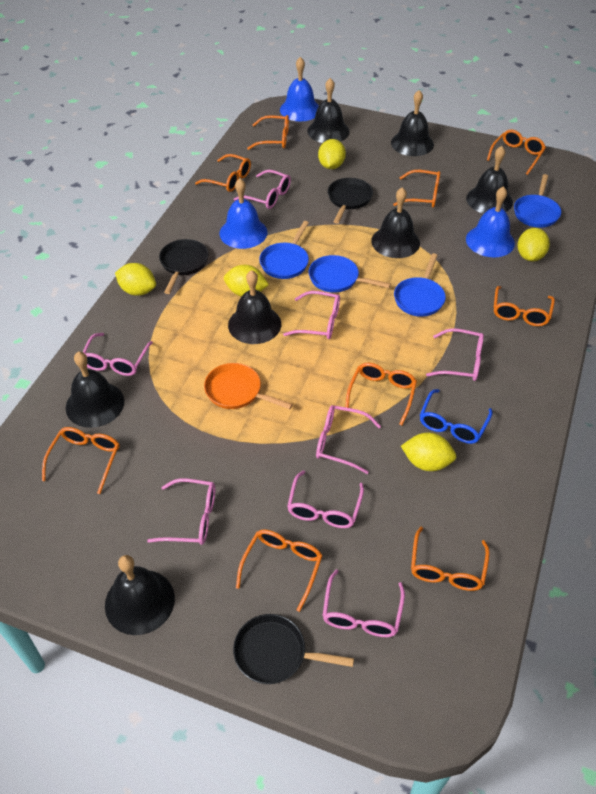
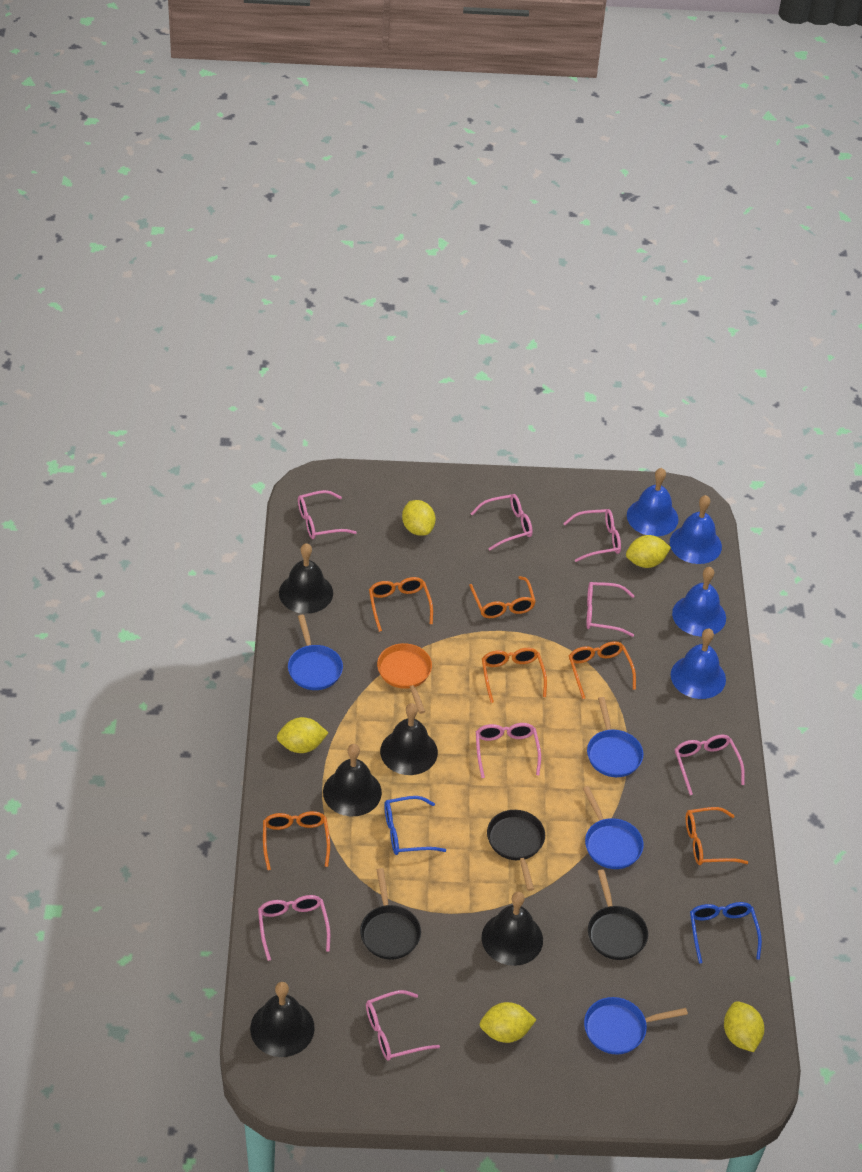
black bell: 7 -> 5
blue bell: 3 -> 4
blue glasses: 1 -> 2
orange glasses: 9 -> 6

